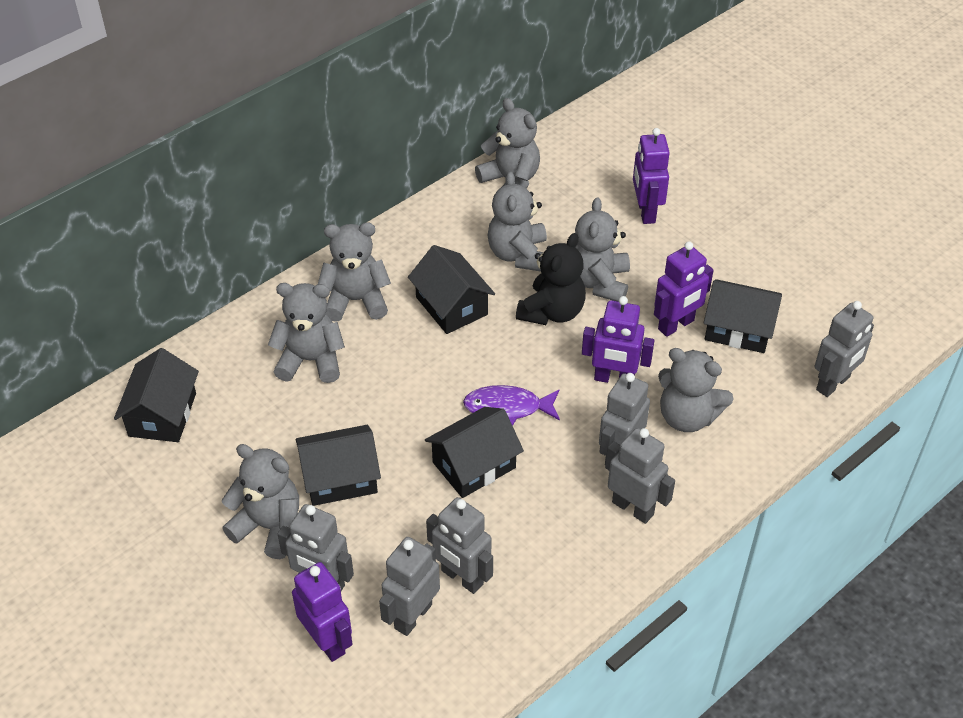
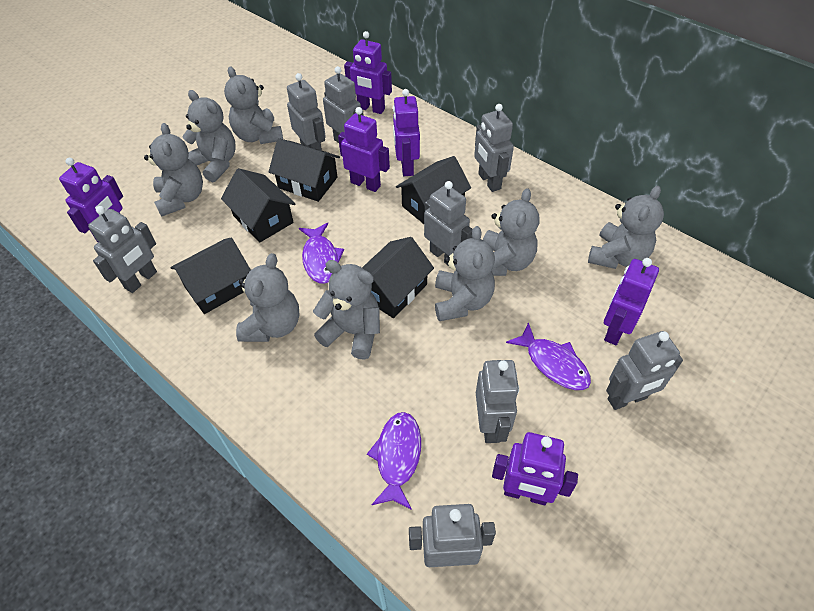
black teddy bear: 1 -> 0
grey robot: 6 -> 8
grey teddy bear: 7 -> 8
purple fish: 1 -> 3
purple robot: 4 -> 6

